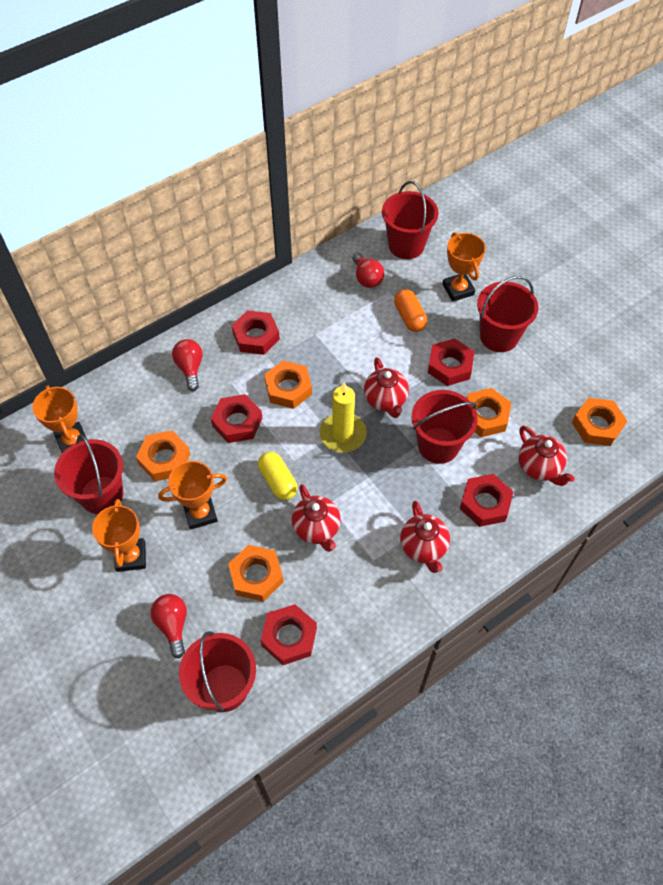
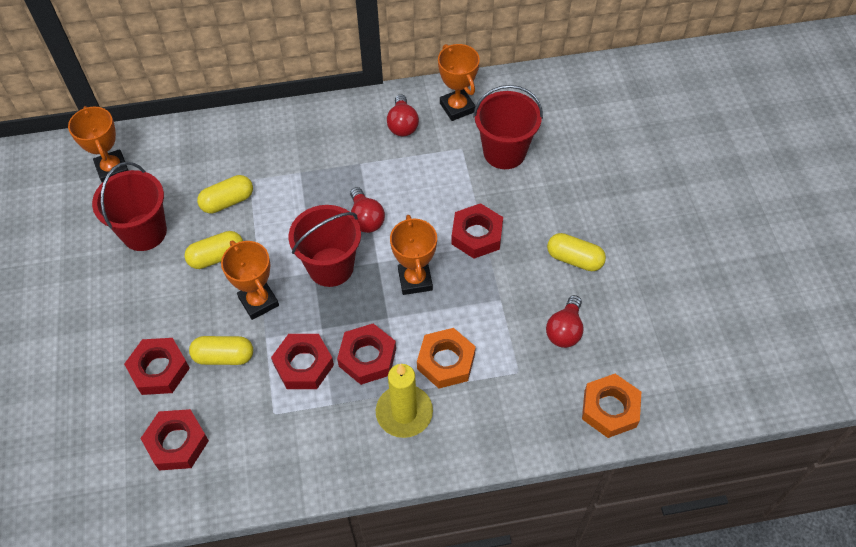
orange capsule: 1 -> 0
orange nut: 5 -> 2
red bucket: 5 -> 3
red teapot: 4 -> 0
yellow capsule: 1 -> 4

